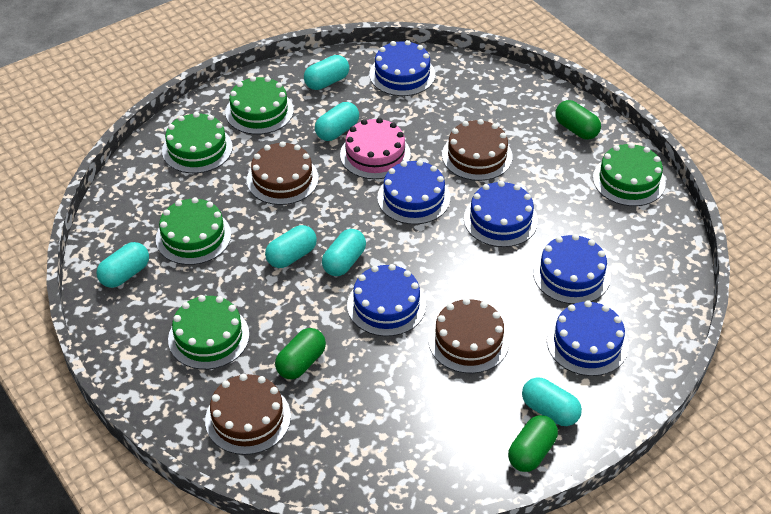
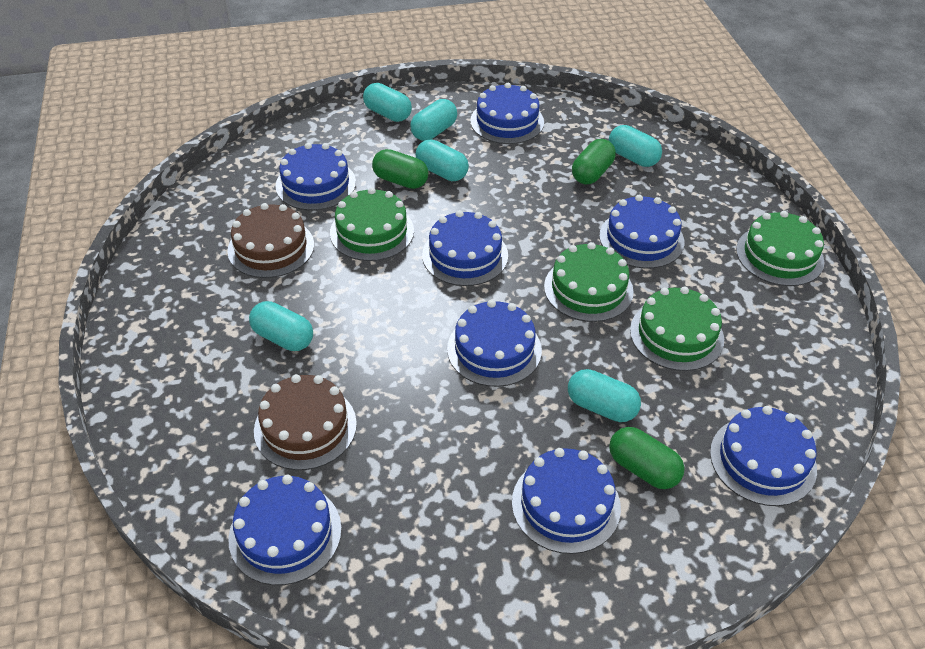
blue cake: 6 -> 8
brown cake: 4 -> 2
green cake: 5 -> 4
pink cake: 1 -> 0

